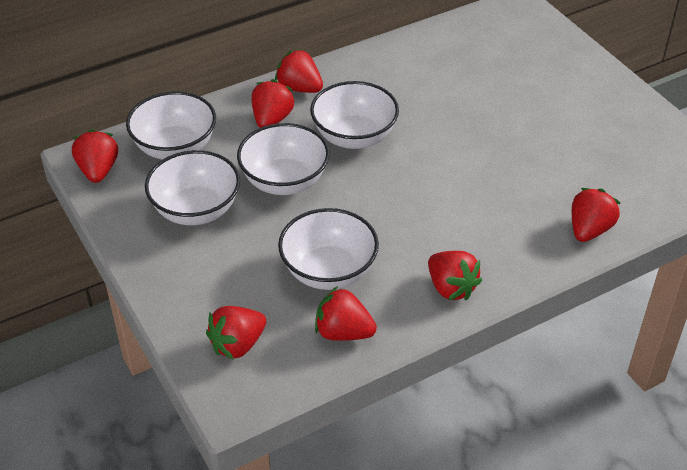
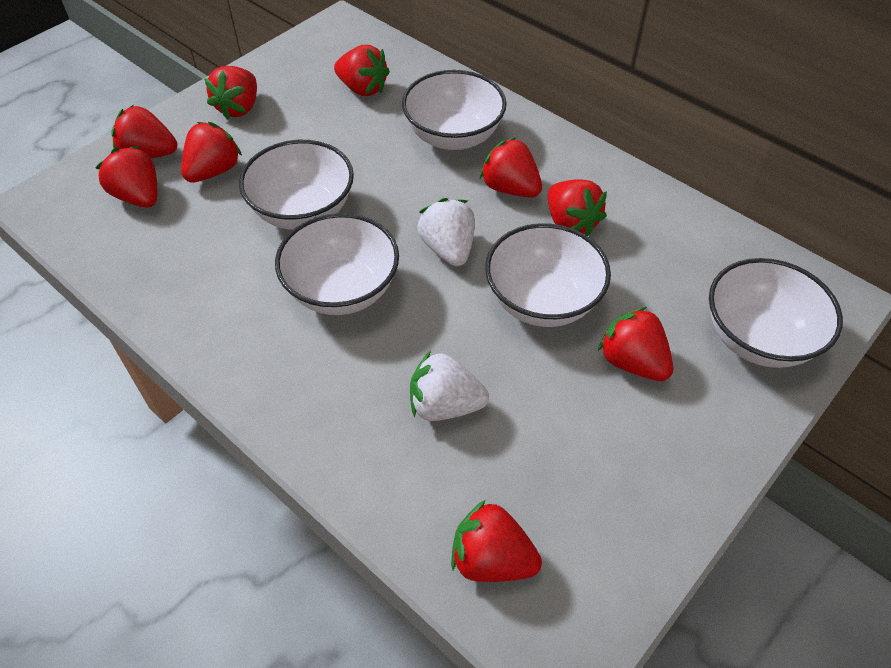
red strawberry: 7 -> 9
white strawberry: 0 -> 2

